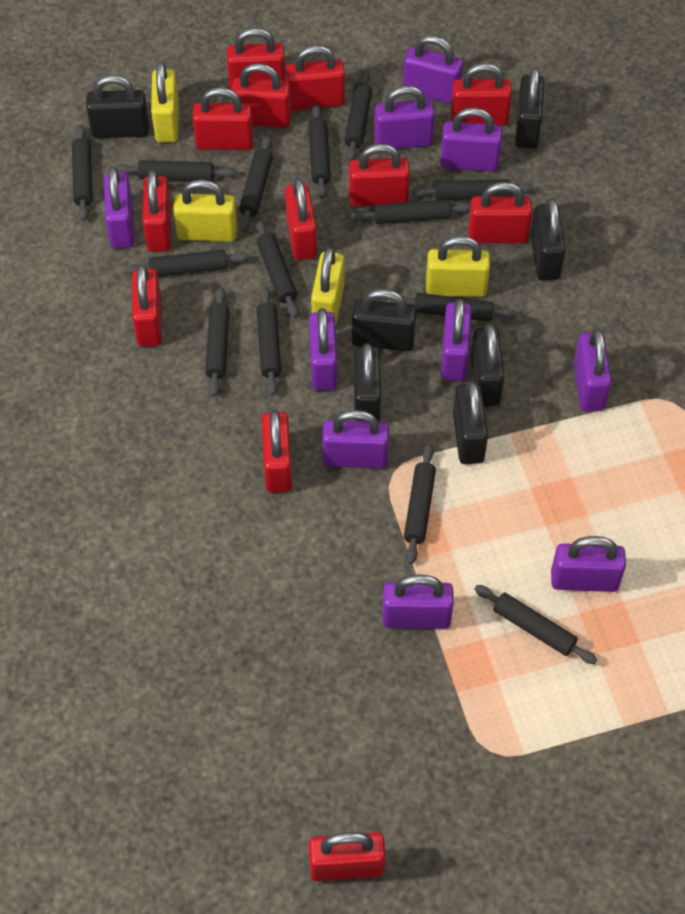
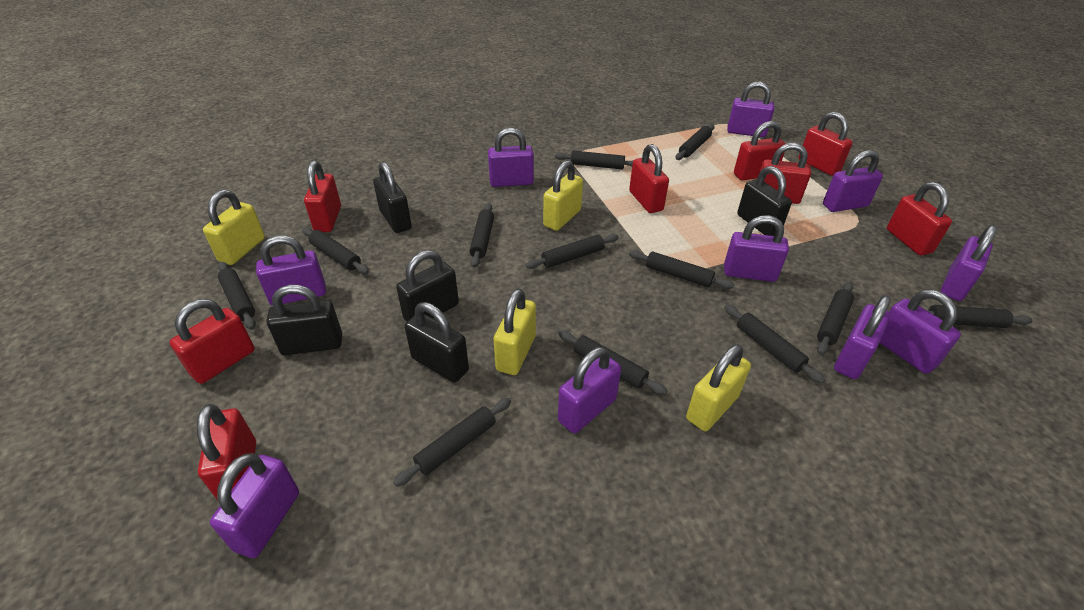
black padlock: 7 -> 5
black rolling pin: 14 -> 12
red padlock: 12 -> 8

